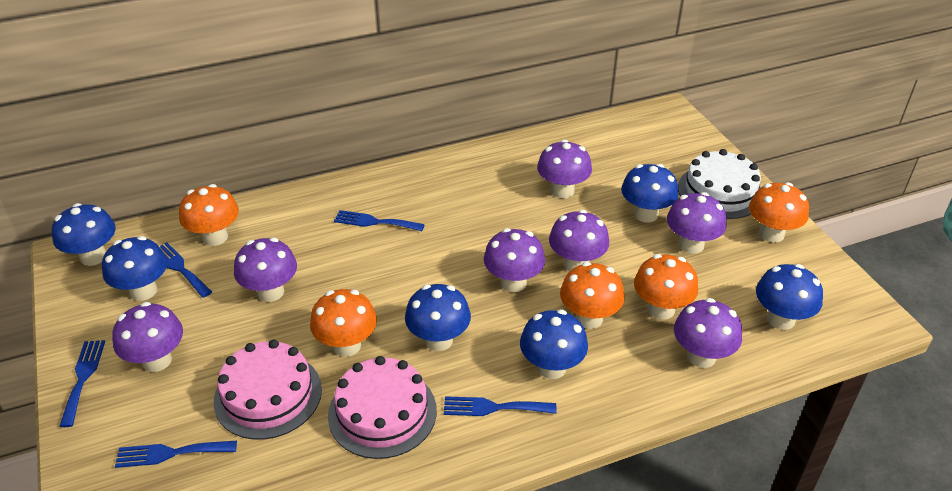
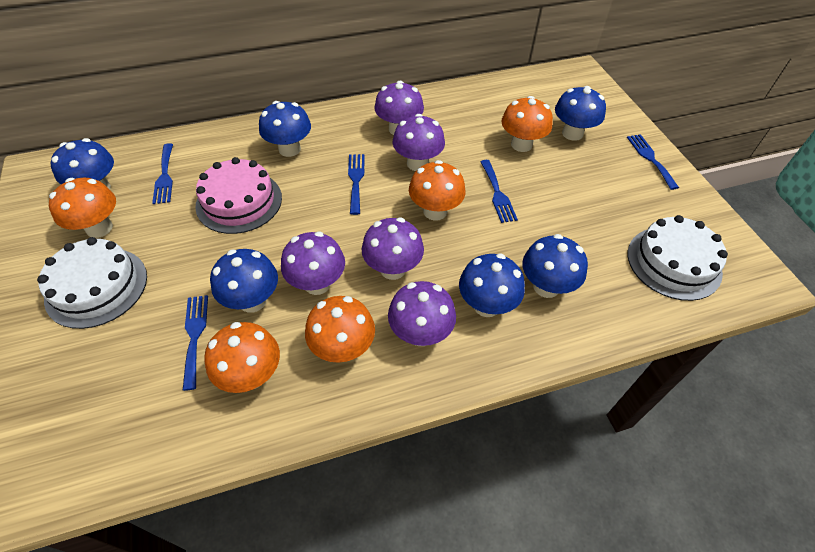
pink cake: 2 -> 1
purple mushroom: 7 -> 5
white cake: 1 -> 2

